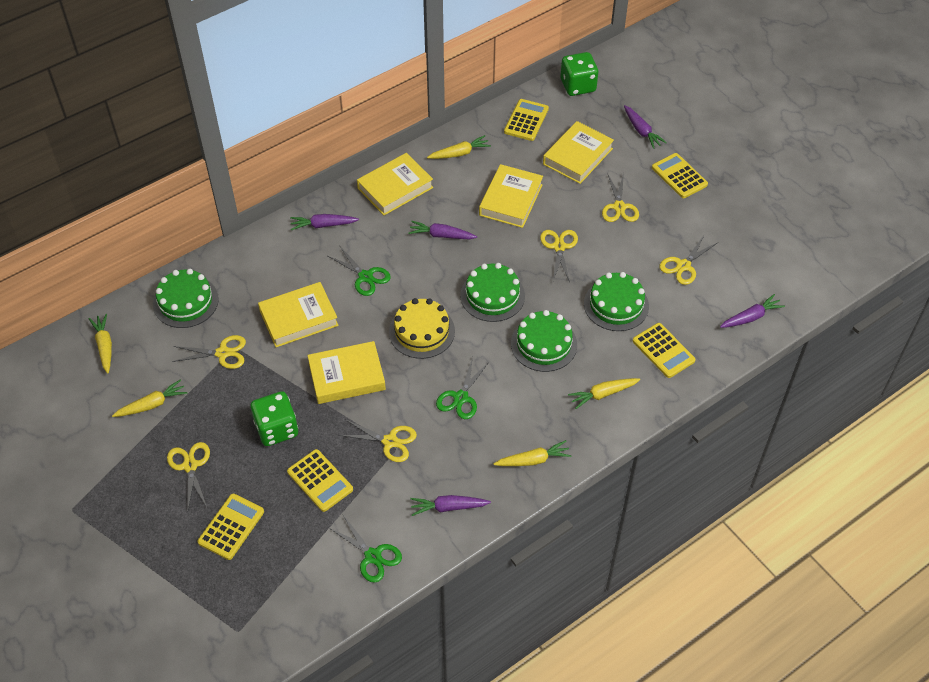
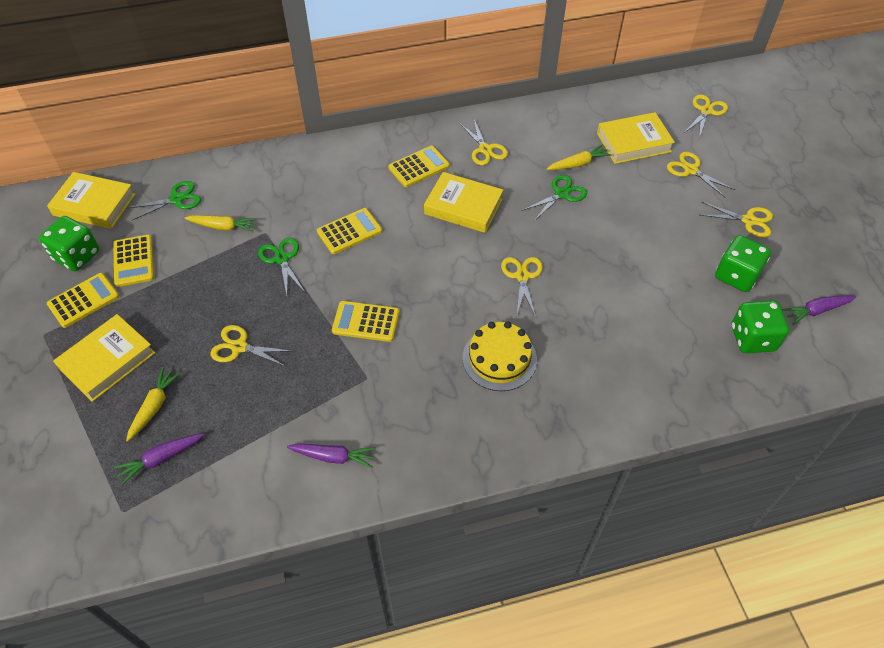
green cake: 4 -> 0
green dice: 2 -> 3
purple carrot: 5 -> 3
yellow book: 5 -> 4
yellow carrot: 5 -> 3

